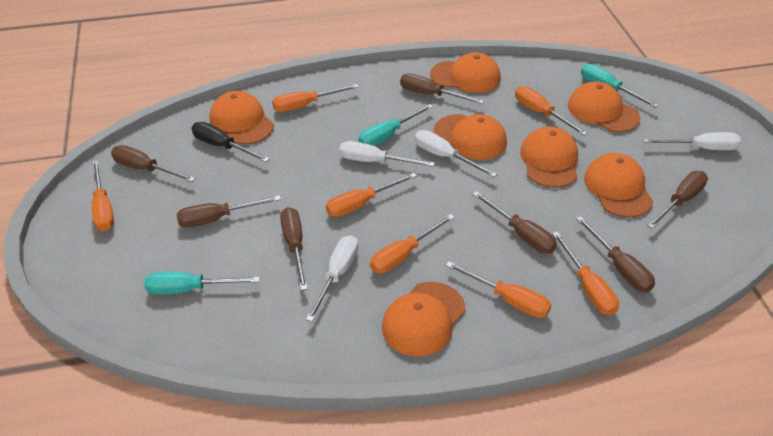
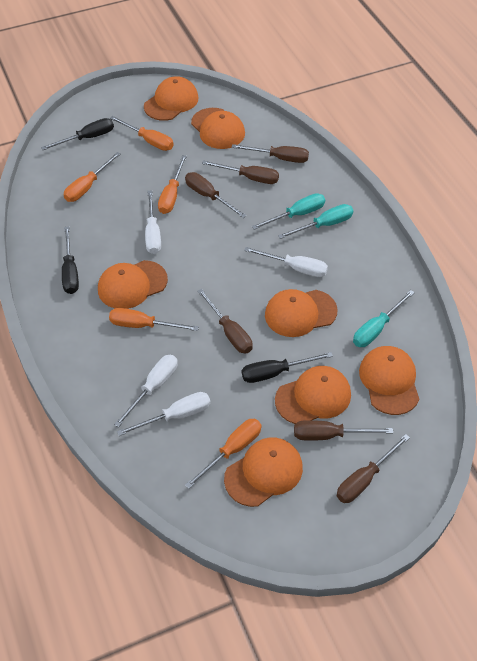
black screwdriver: 1 -> 3
brown screwdriver: 7 -> 6
orange screwdriver: 7 -> 5

